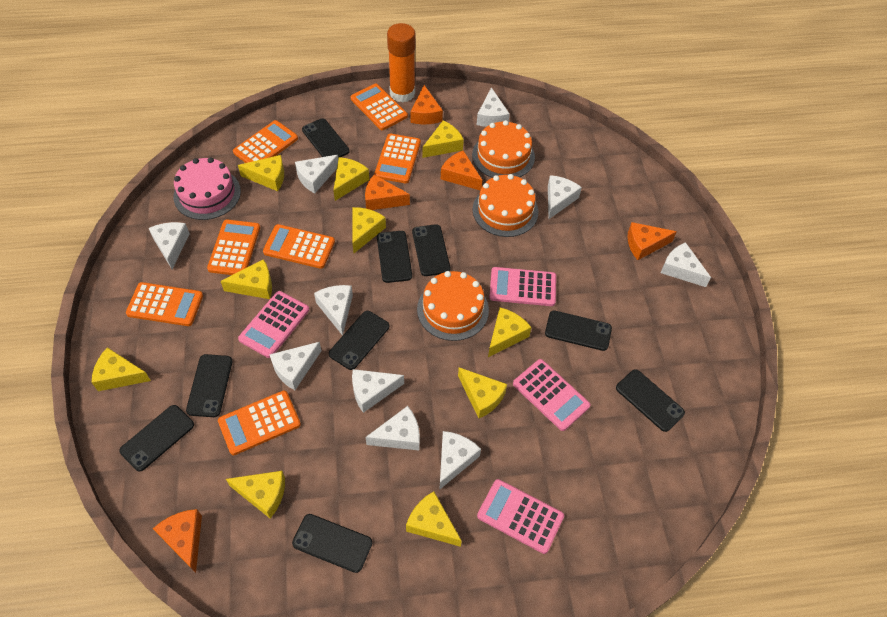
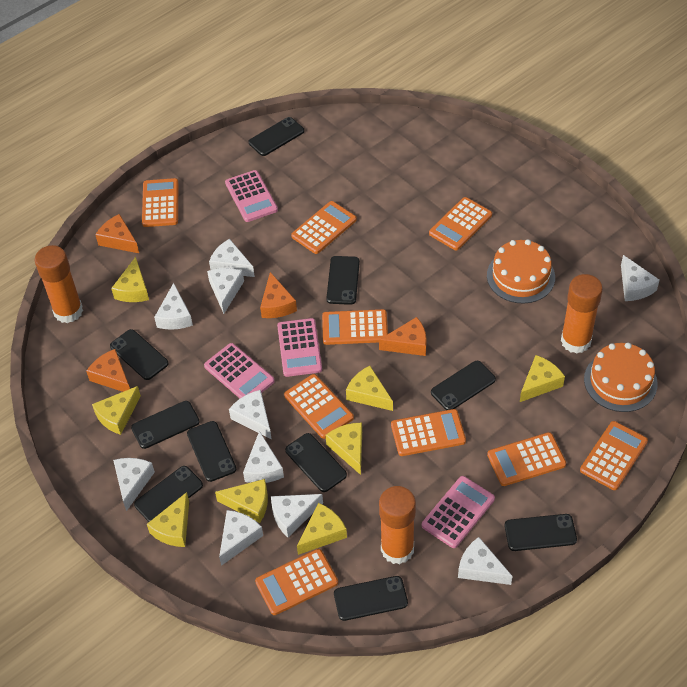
black phone: 9 -> 10
orange cake: 3 -> 2
orange calculator: 7 -> 9
orange cheese: 5 -> 4
orange glue stick: 1 -> 3
pink cake: 1 -> 0
yellow cheese: 10 -> 8

